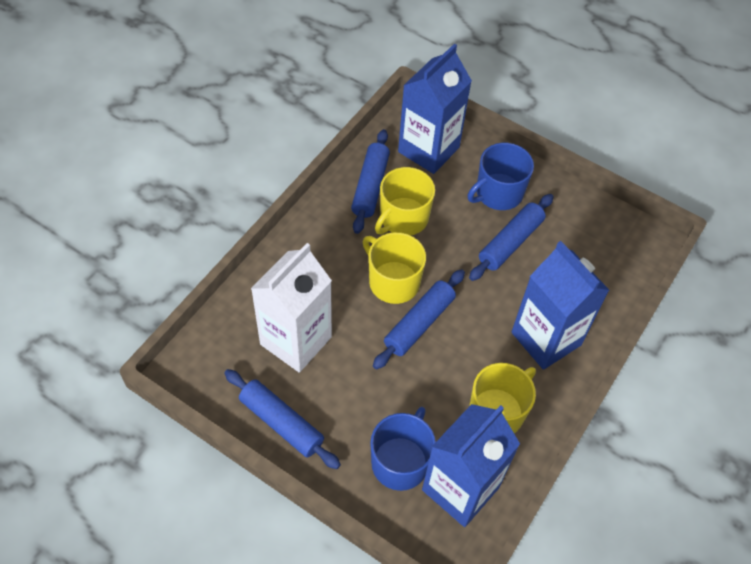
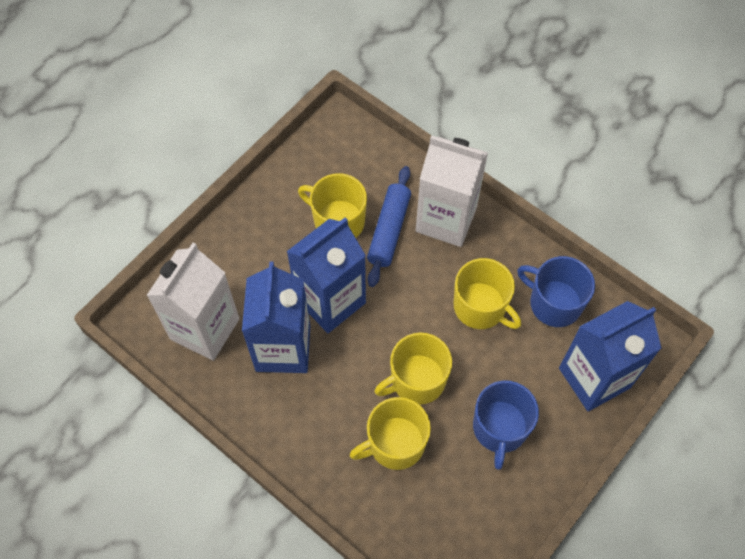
blue rolling pin: 4 -> 1
white carton: 1 -> 2
yellow mug: 3 -> 4

